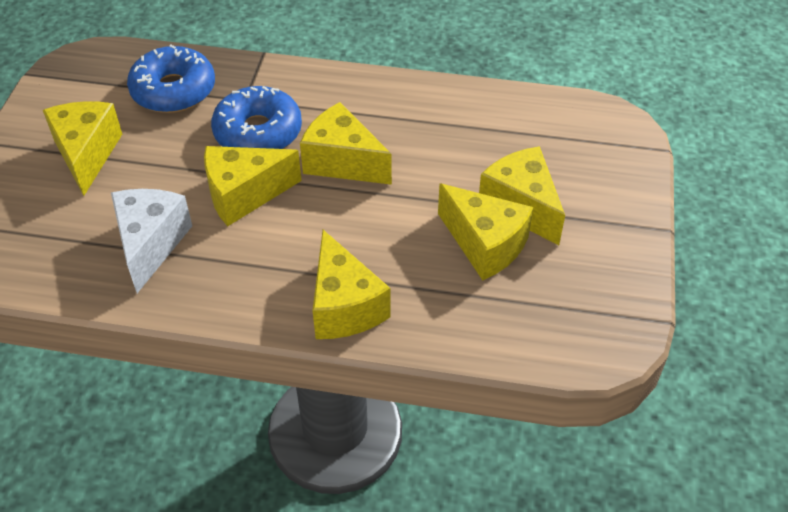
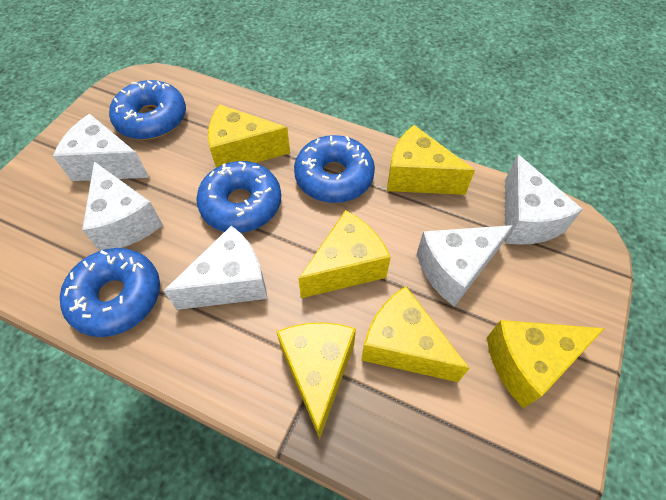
blue donut: 2 -> 4
white cheese: 1 -> 5

